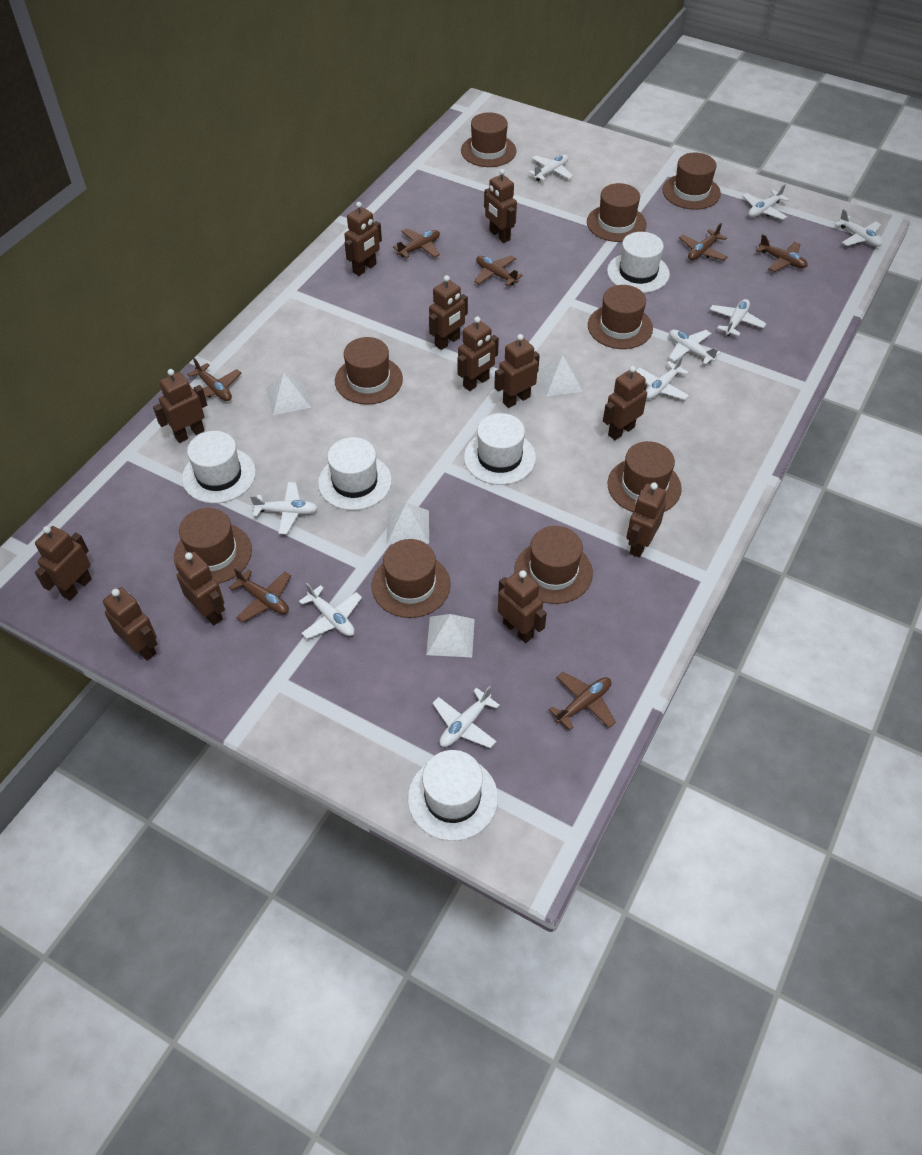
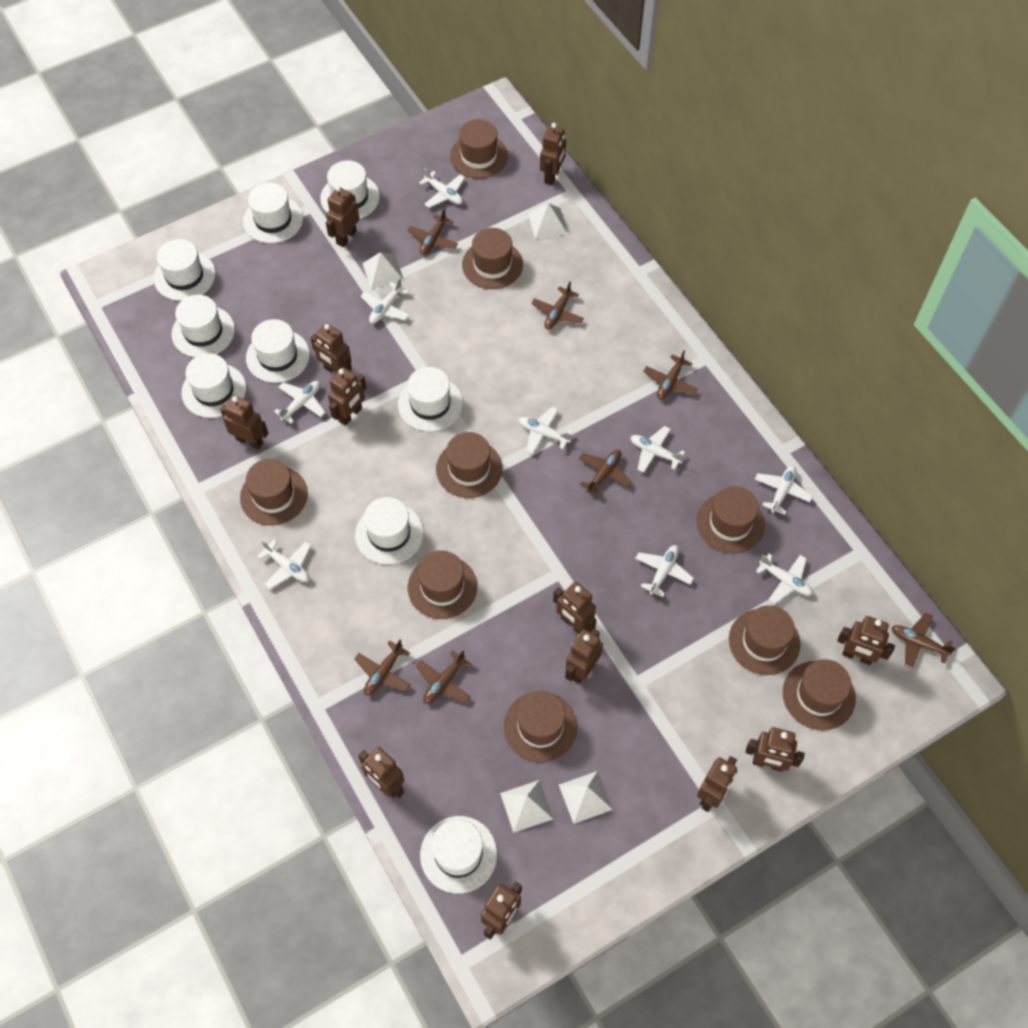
white hat: 5 -> 9

